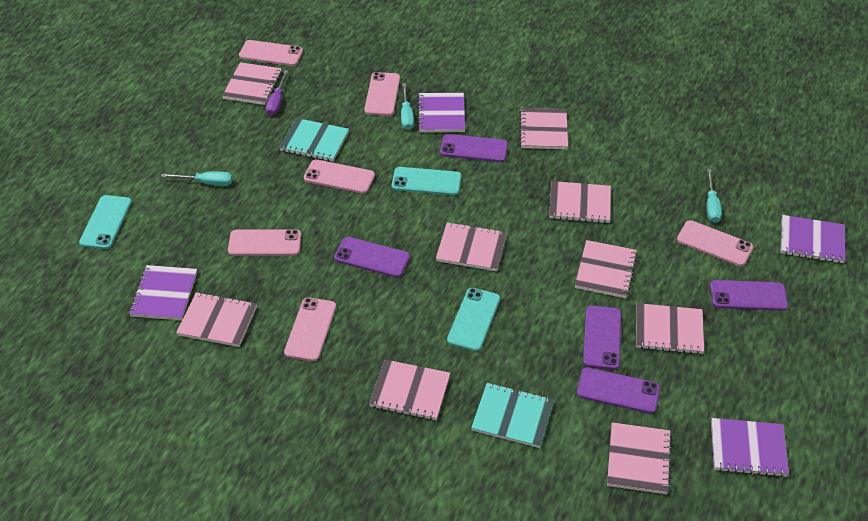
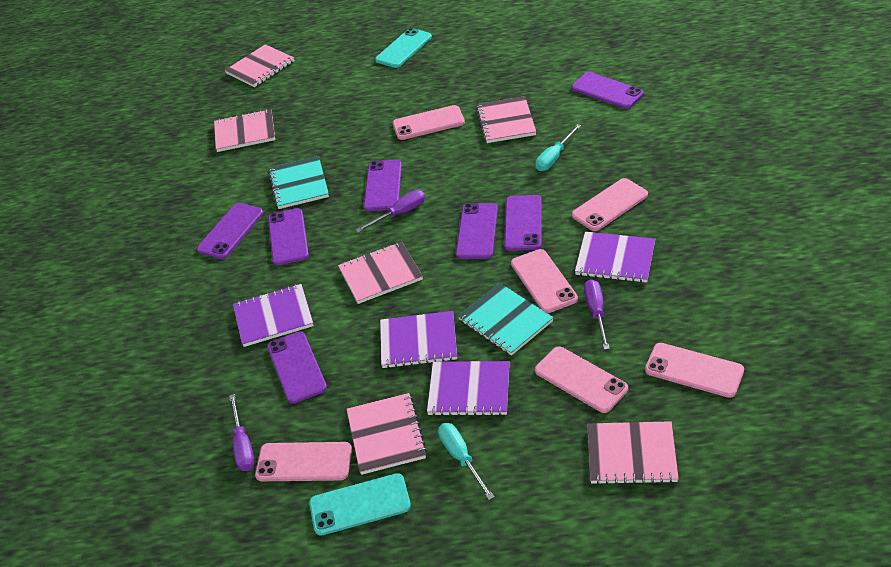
pink notebook: 9 -> 6
purple phone: 5 -> 7
purple screwdriver: 1 -> 3
turquoise phone: 3 -> 2
turquoise screwdriver: 3 -> 2

